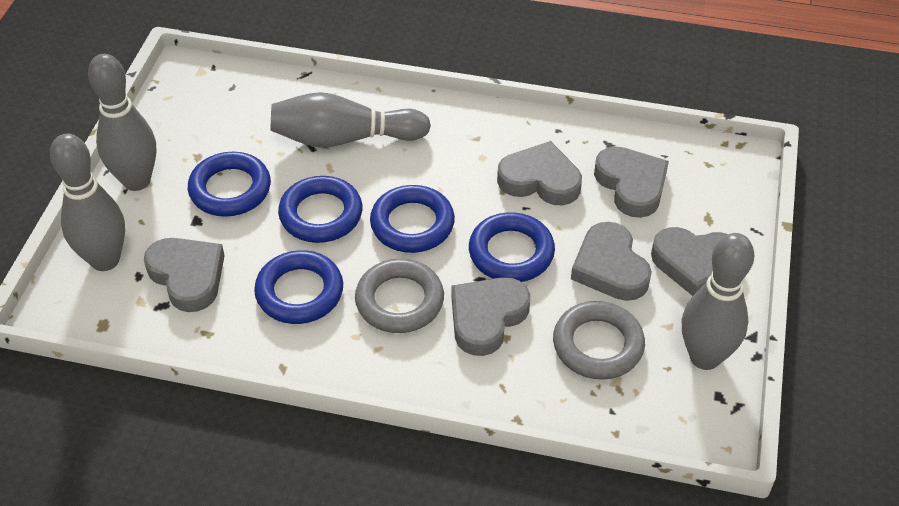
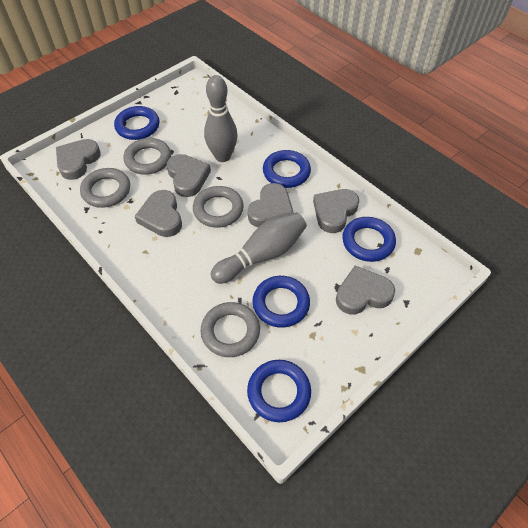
grey bowling pin: 4 -> 2
grey ring: 2 -> 4

